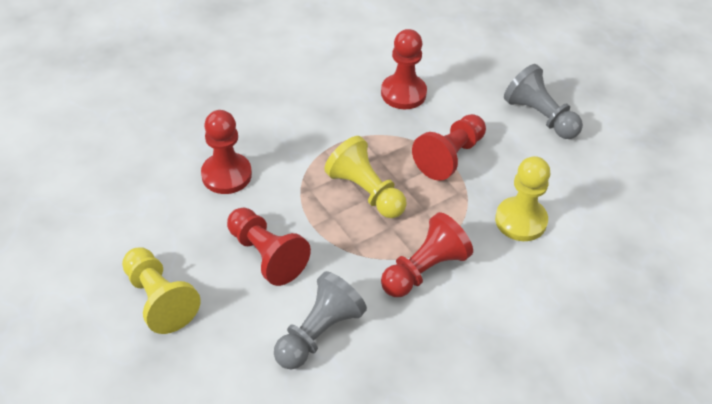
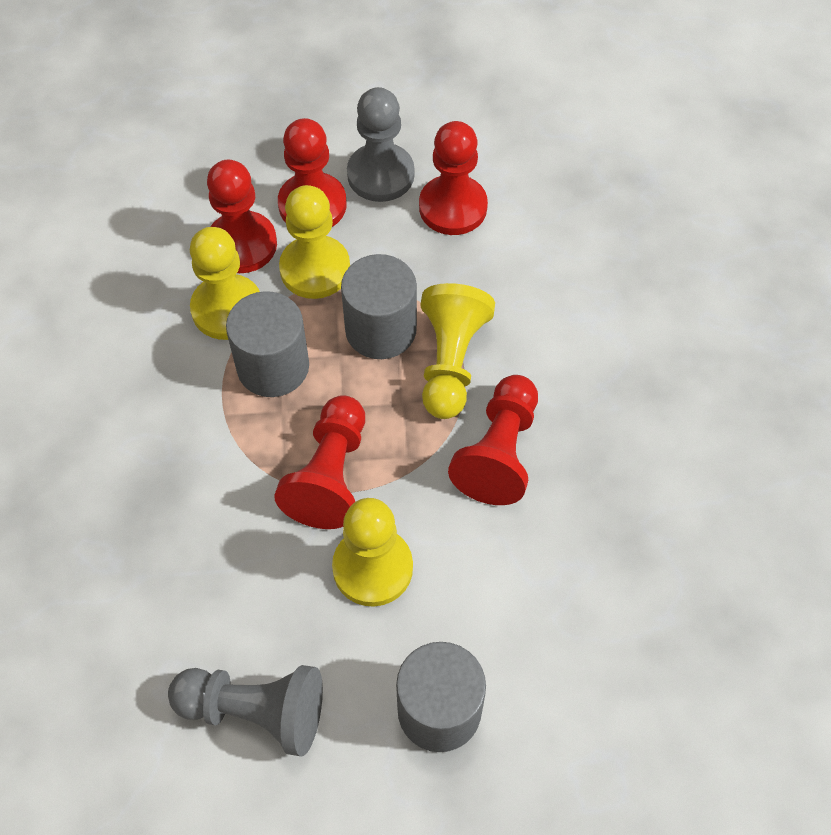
grey cylinder: 0 -> 3
yellow pawn: 3 -> 4

